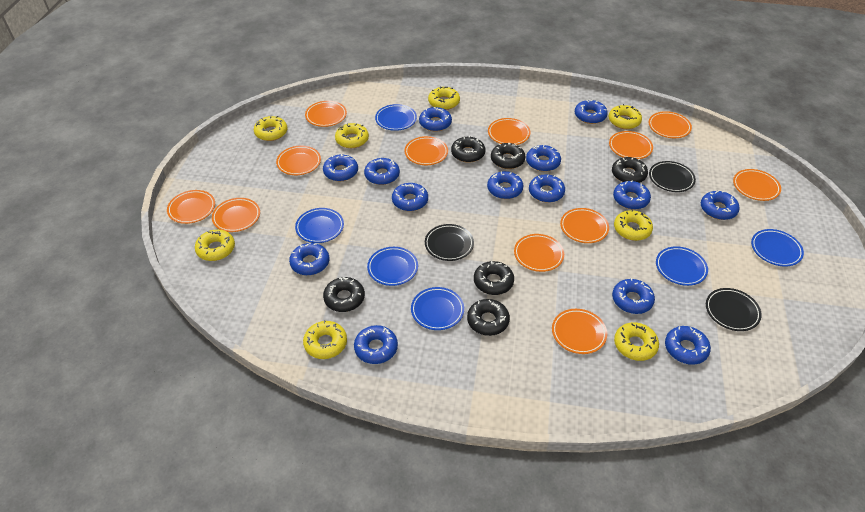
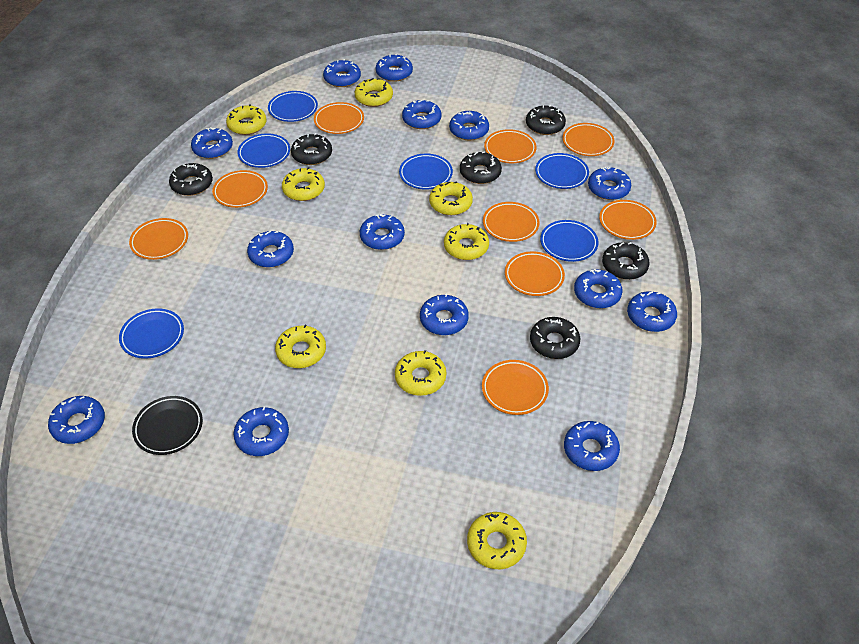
black plate: 3 -> 1
orange plate: 12 -> 9

